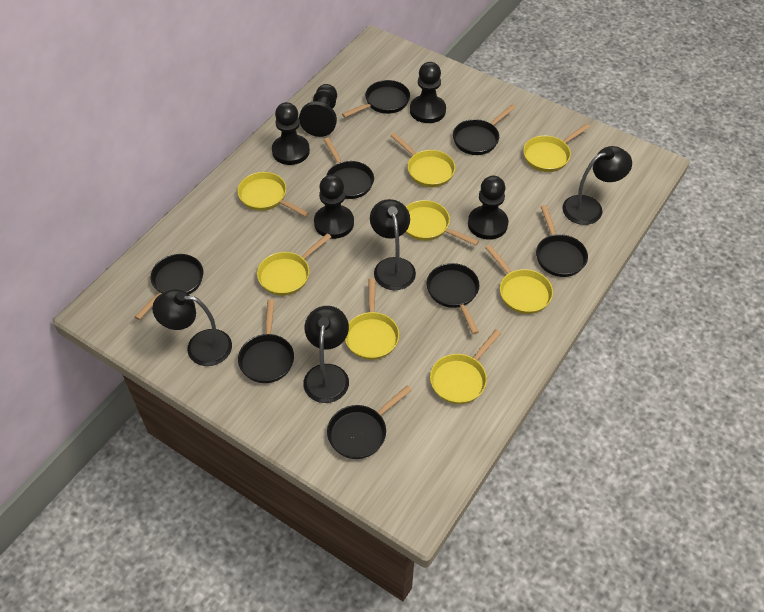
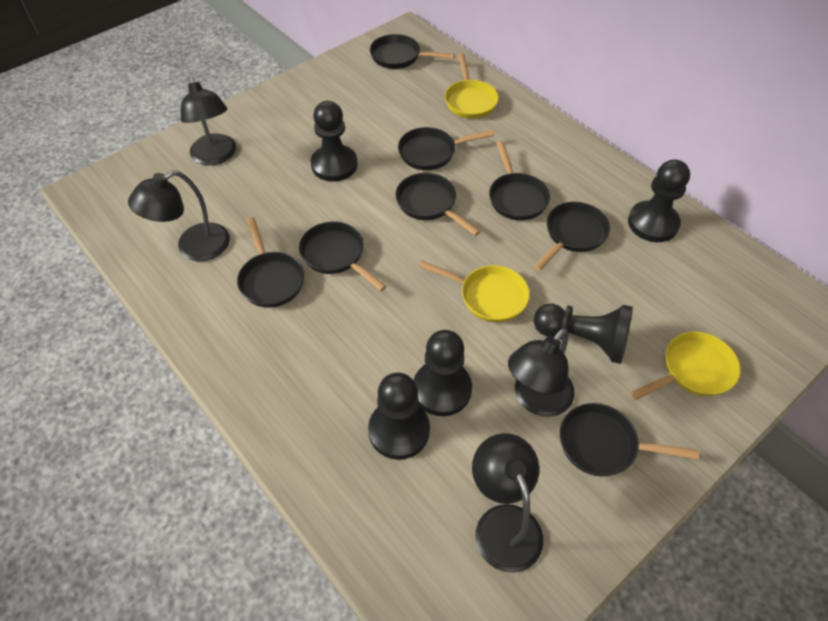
yellow pan: 8 -> 3

